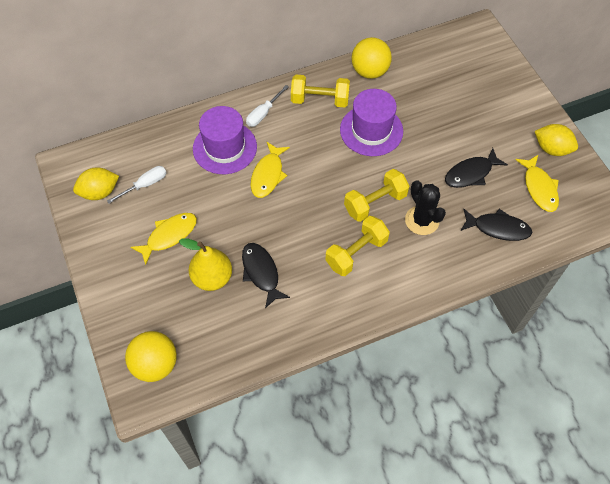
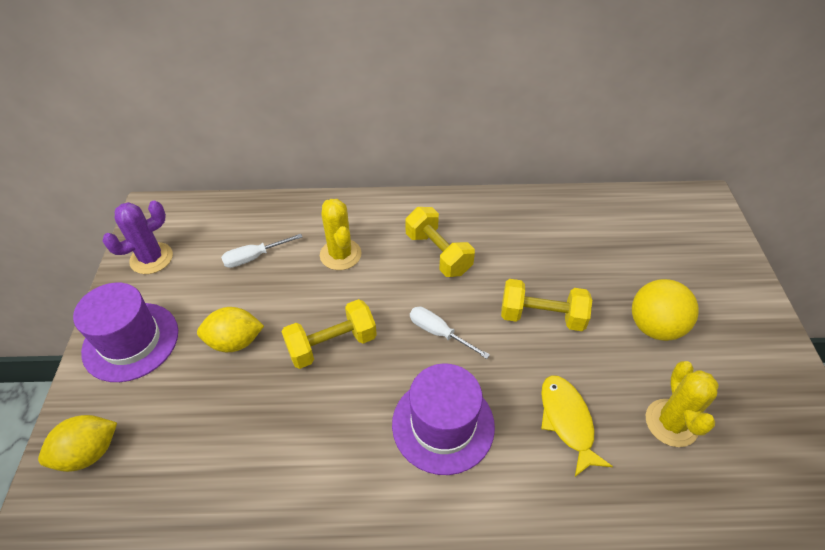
black cactus: 1 -> 0
black fish: 3 -> 0
purple cactus: 0 -> 1
yellow ball: 2 -> 1
yellow cactus: 0 -> 2
yellow fish: 3 -> 1
yellow pear: 1 -> 0

